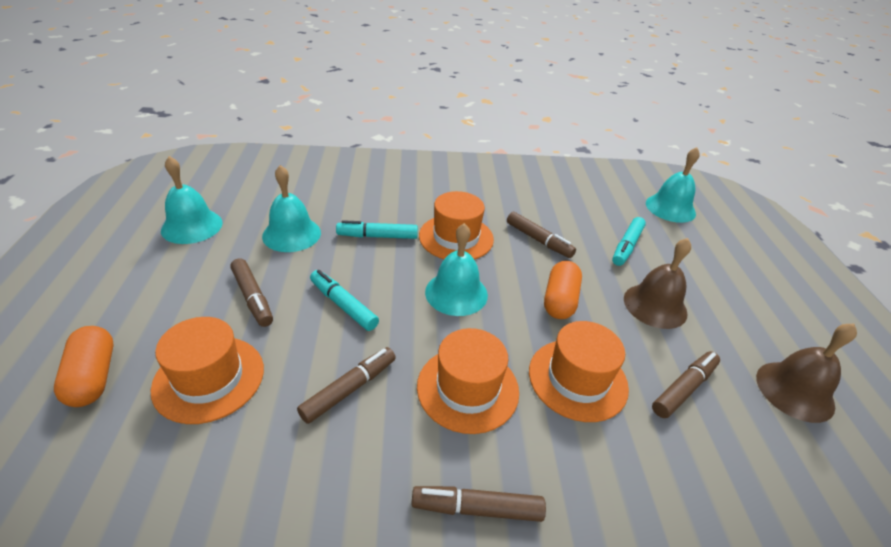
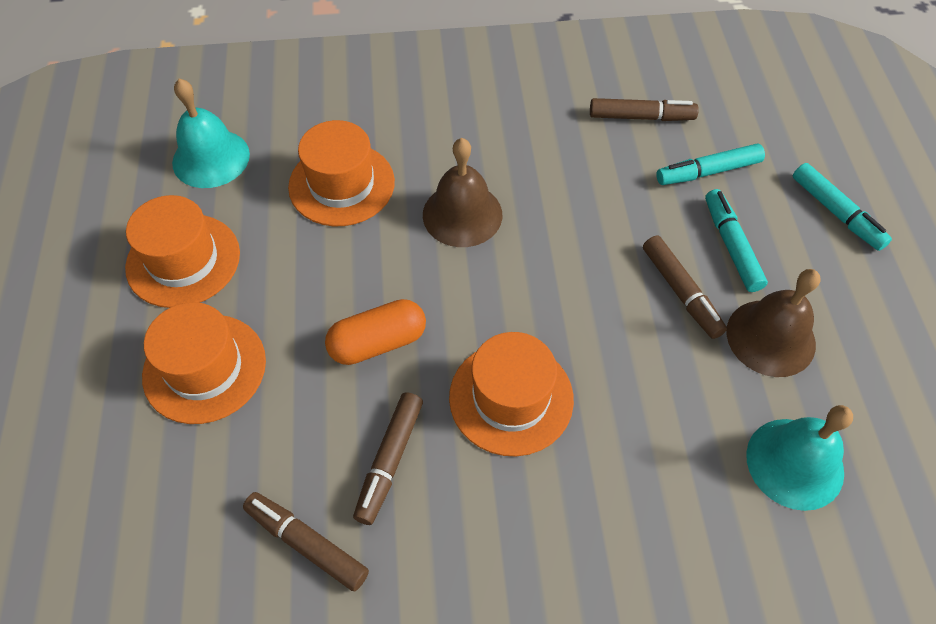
brown marker: 5 -> 4
orange capsule: 2 -> 1
turquoise bell: 4 -> 2

